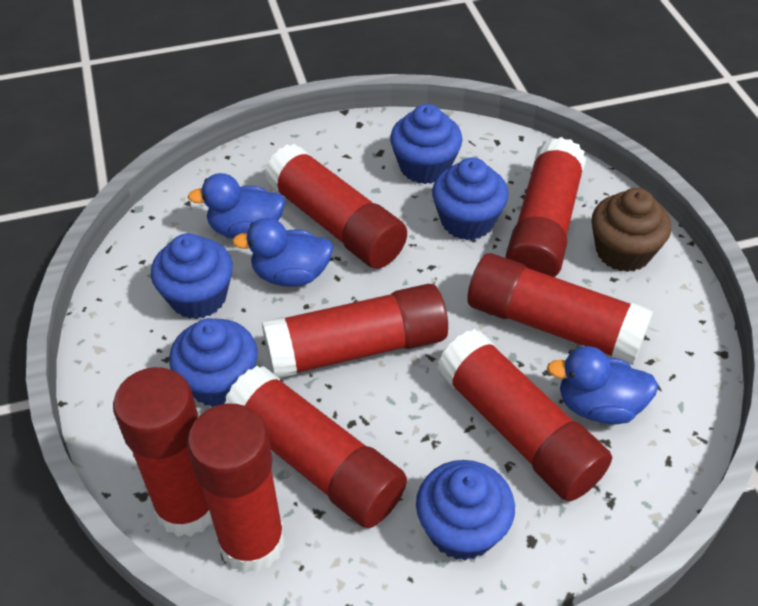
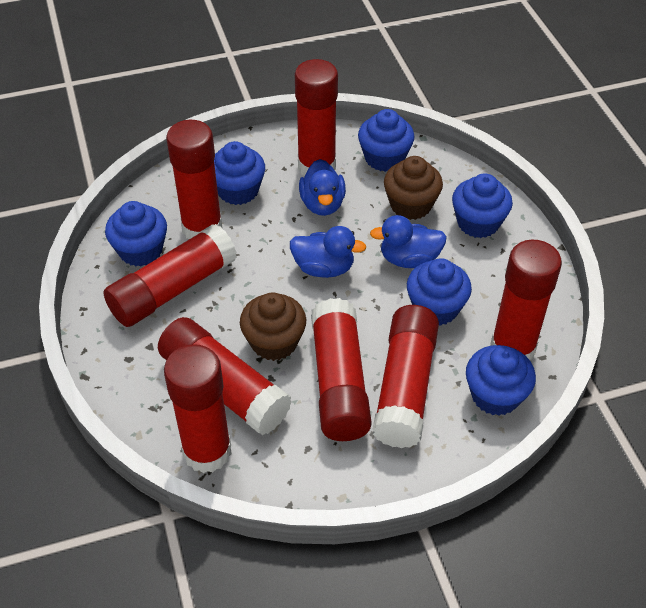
blue cupcake: 5 -> 6
brown cupcake: 1 -> 2

